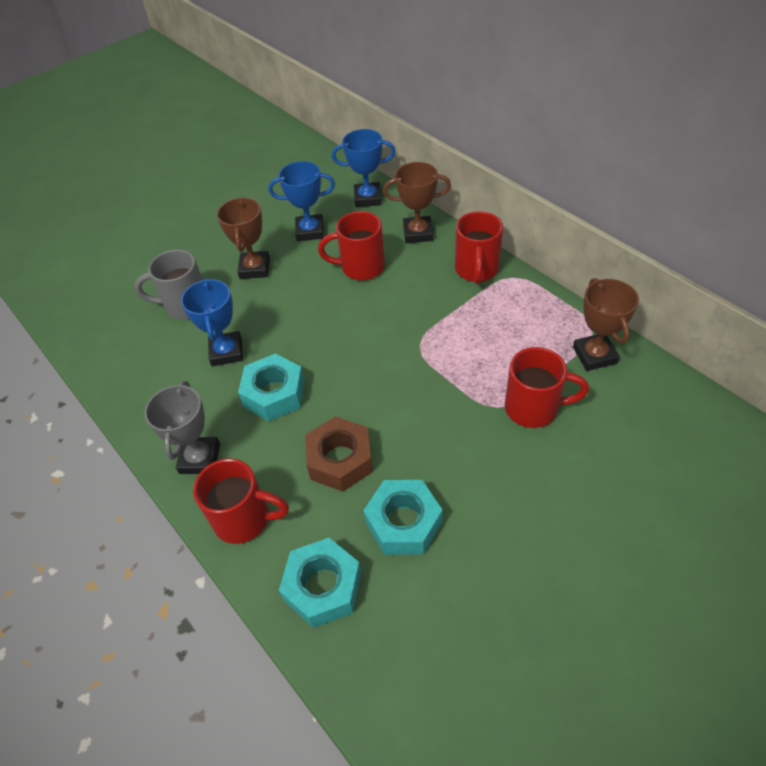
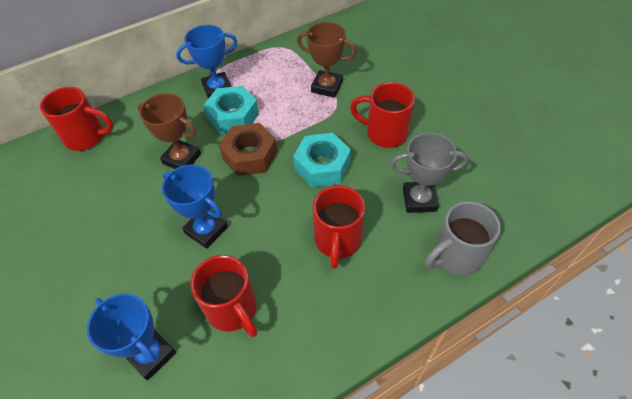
brown trophy: 3 -> 2
turquoise nut: 3 -> 2

